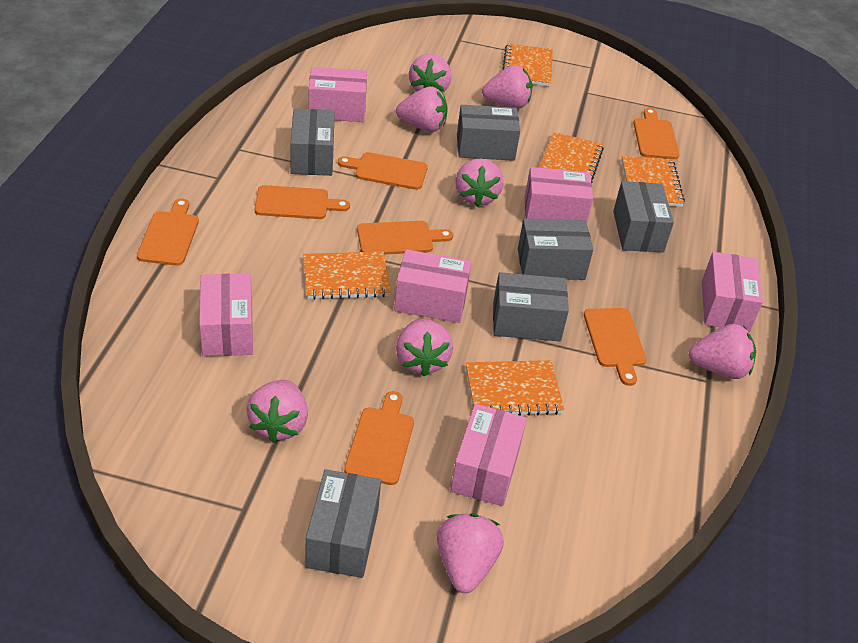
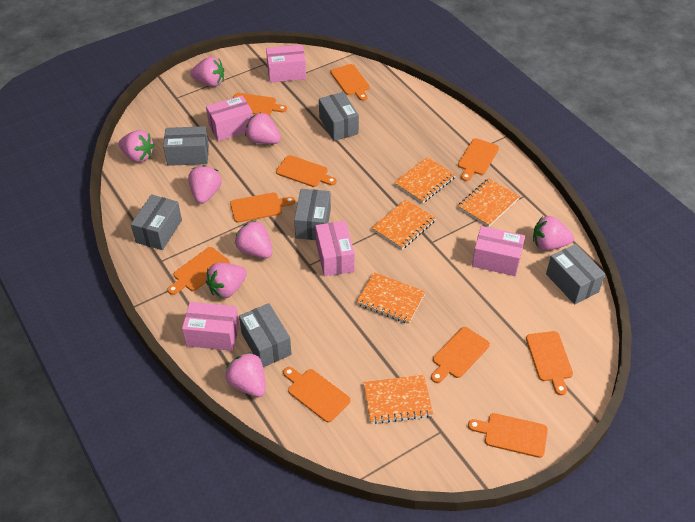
orange cutting board: 7 -> 10
pink box: 6 -> 5

